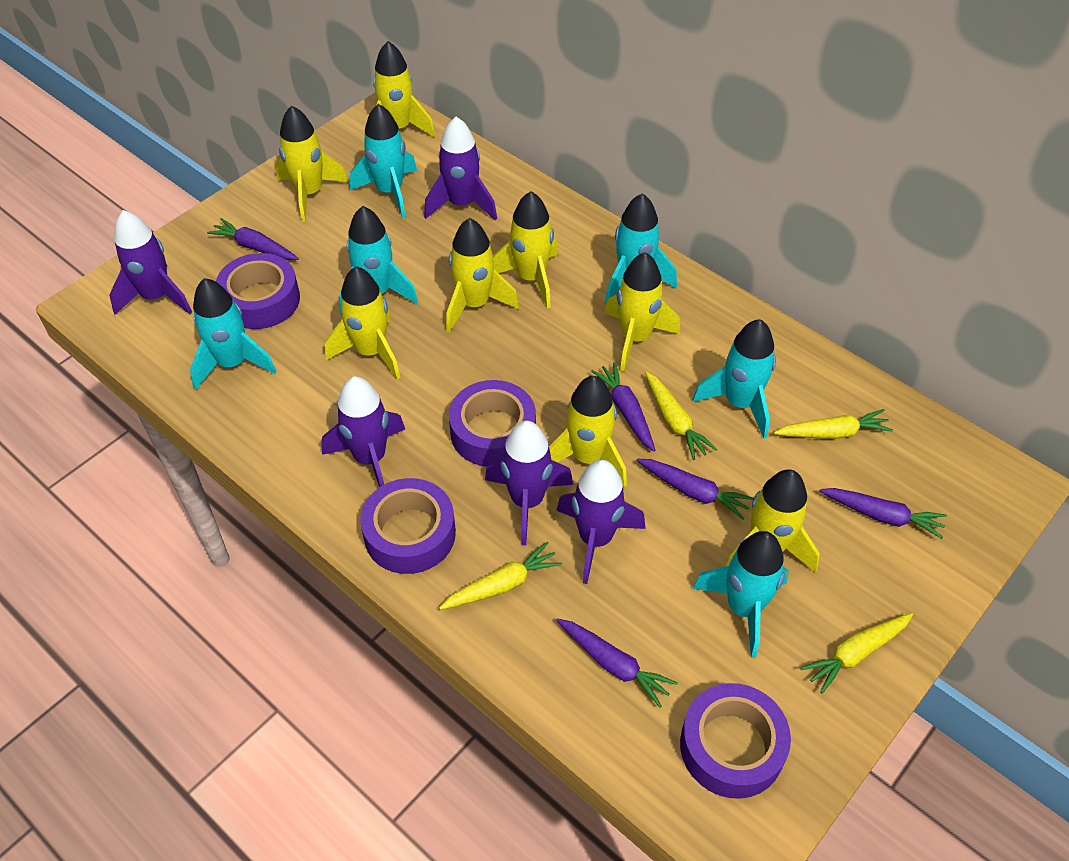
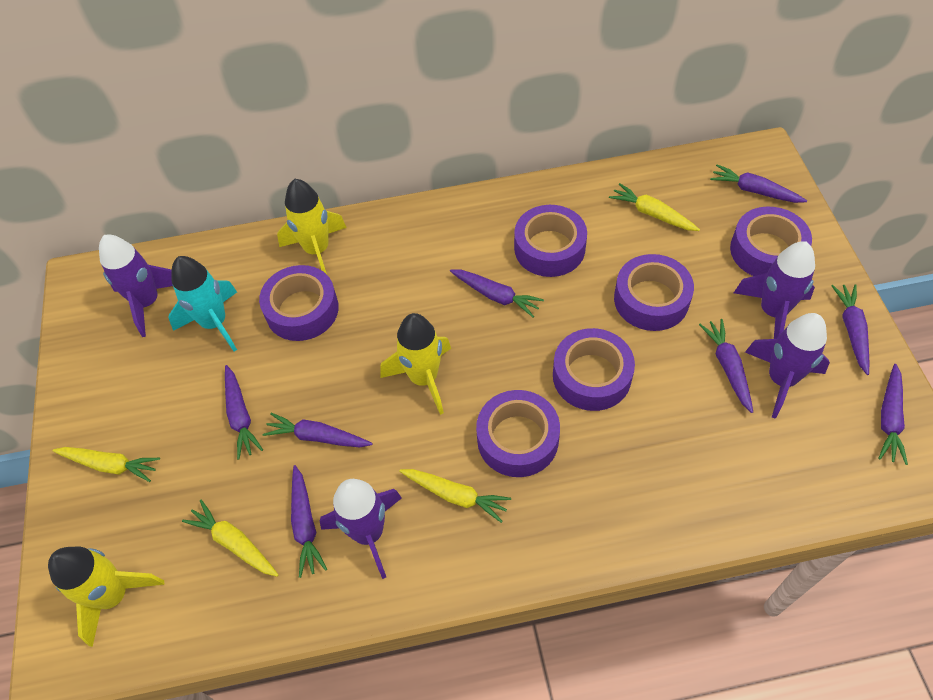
purple carrot: 5 -> 8
purple rocket: 5 -> 4
purple tape: 4 -> 6
turquoise rocket: 6 -> 1
yellow rocket: 8 -> 3

